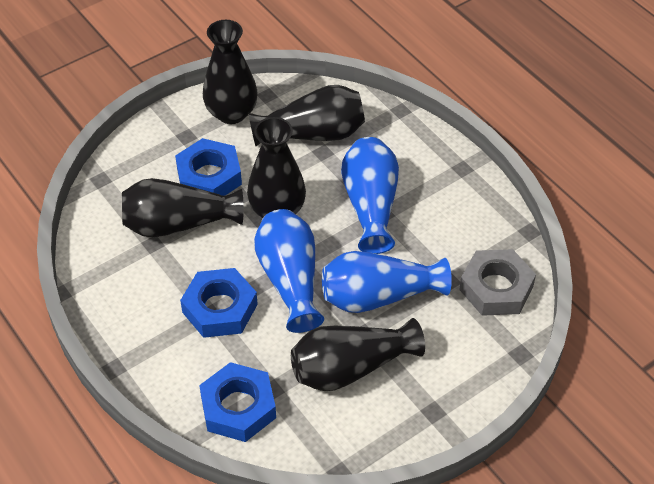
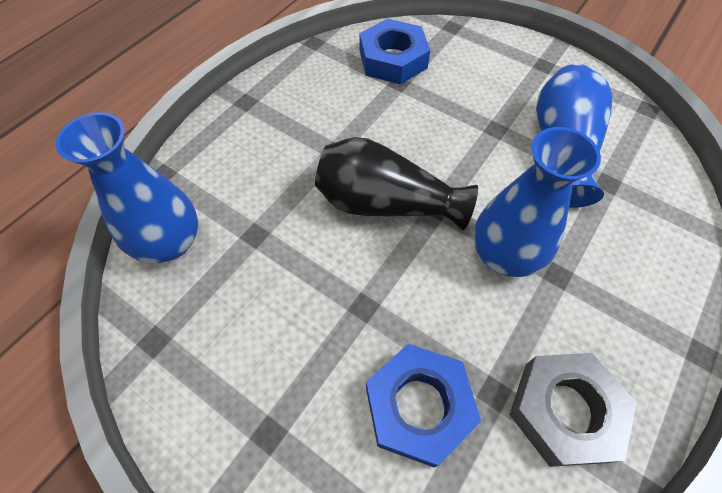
black vase: 5 -> 1
blue nut: 3 -> 2

